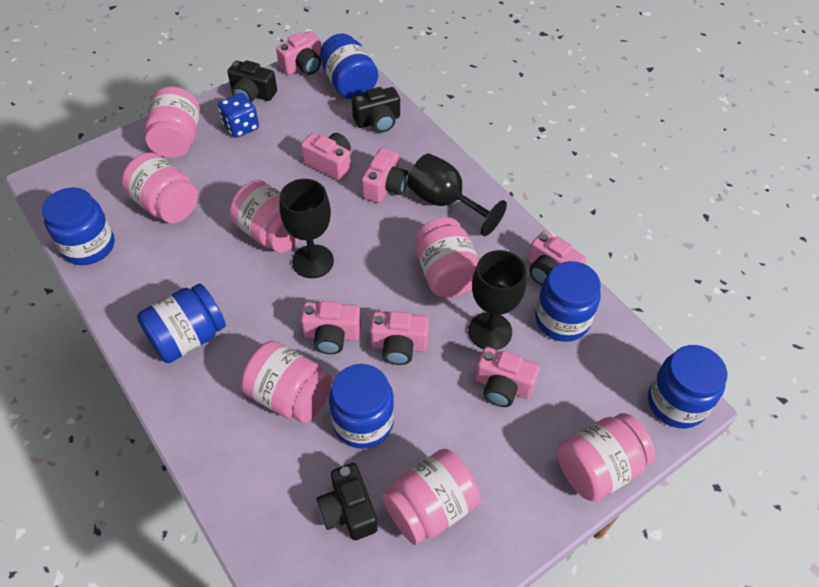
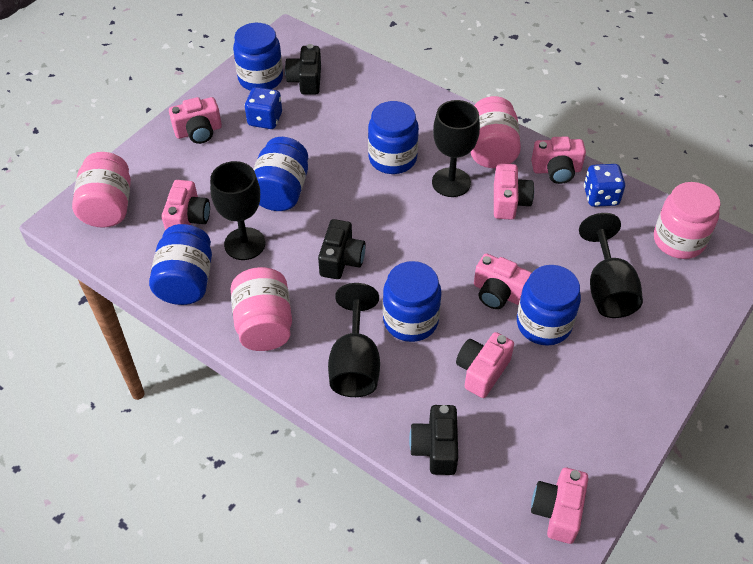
black goblet: 3 -> 4
blue dice: 1 -> 2
pink jar: 7 -> 4

